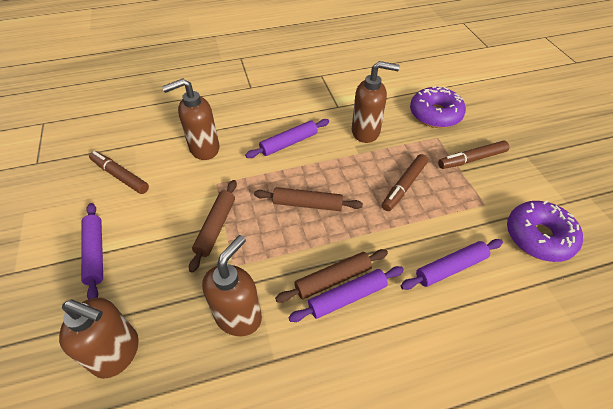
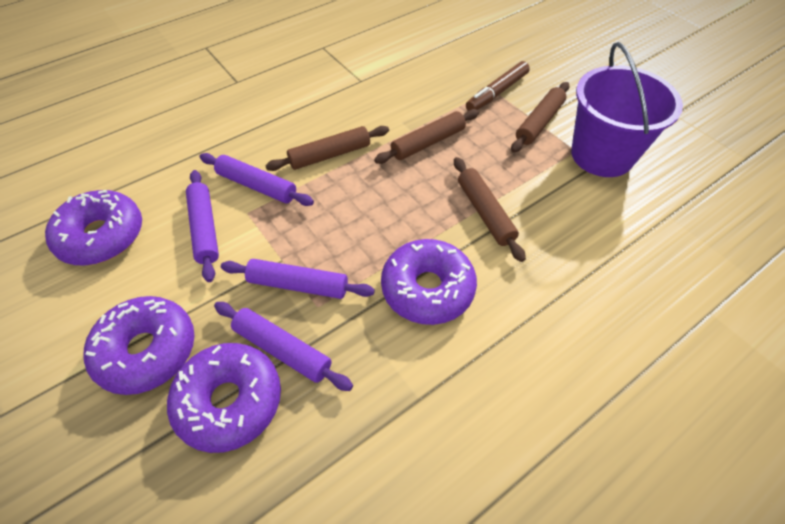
brown marker: 3 -> 1
brown rolling pin: 3 -> 4
brown soap dispenser: 4 -> 0
purple bucket: 0 -> 1
purple donut: 2 -> 4

